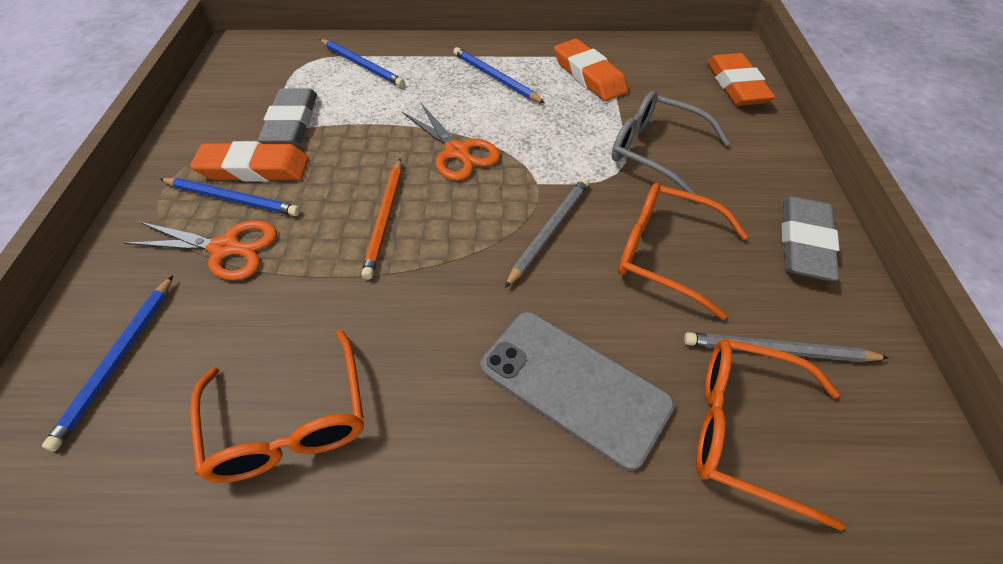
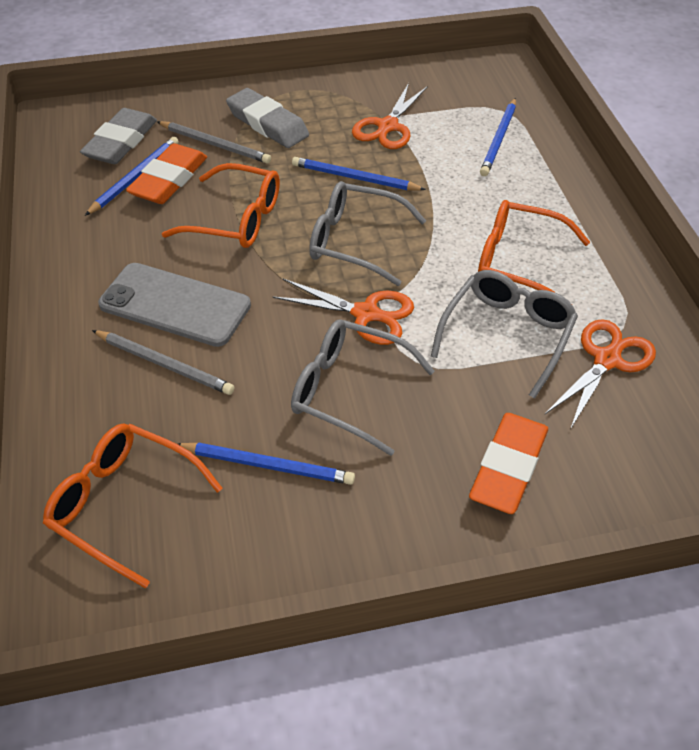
grey glasses: 1 -> 3
orange eraser: 3 -> 2
orange pencil: 1 -> 0
orange scissors: 2 -> 3

